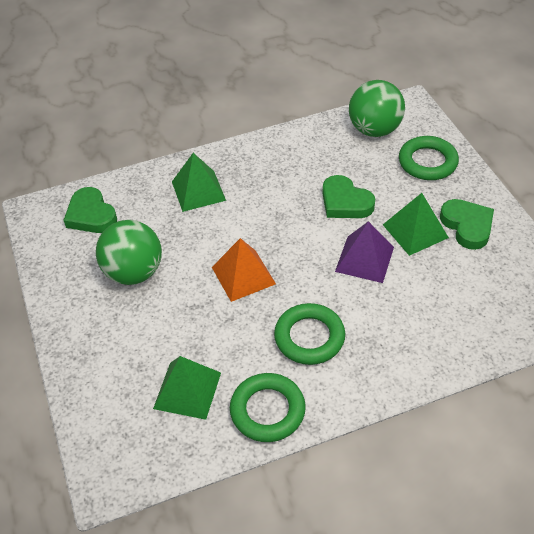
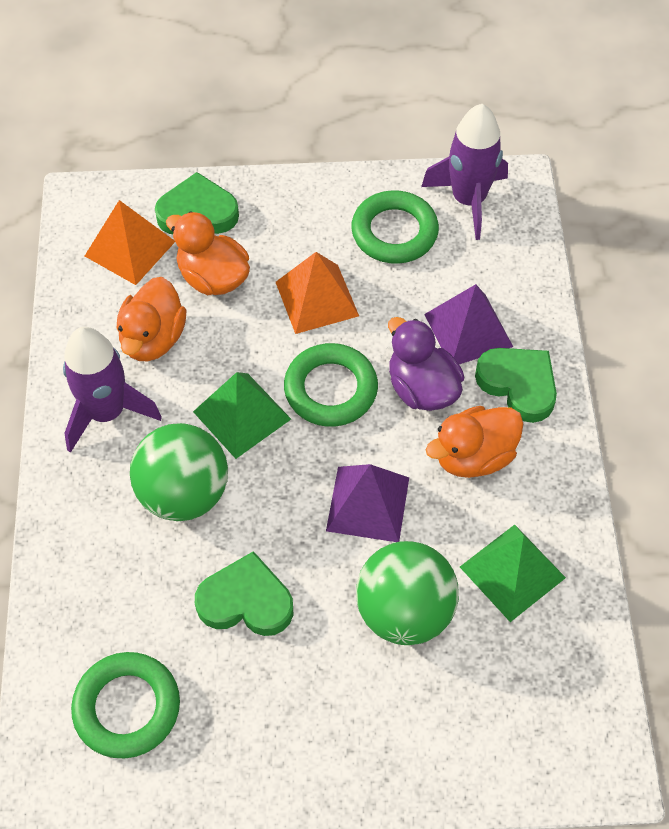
green pyramid: 3 -> 2
orange duck: 0 -> 3
orange pyramid: 1 -> 2
purple duck: 0 -> 1
purple pyramid: 1 -> 2
purple rocket: 0 -> 2

